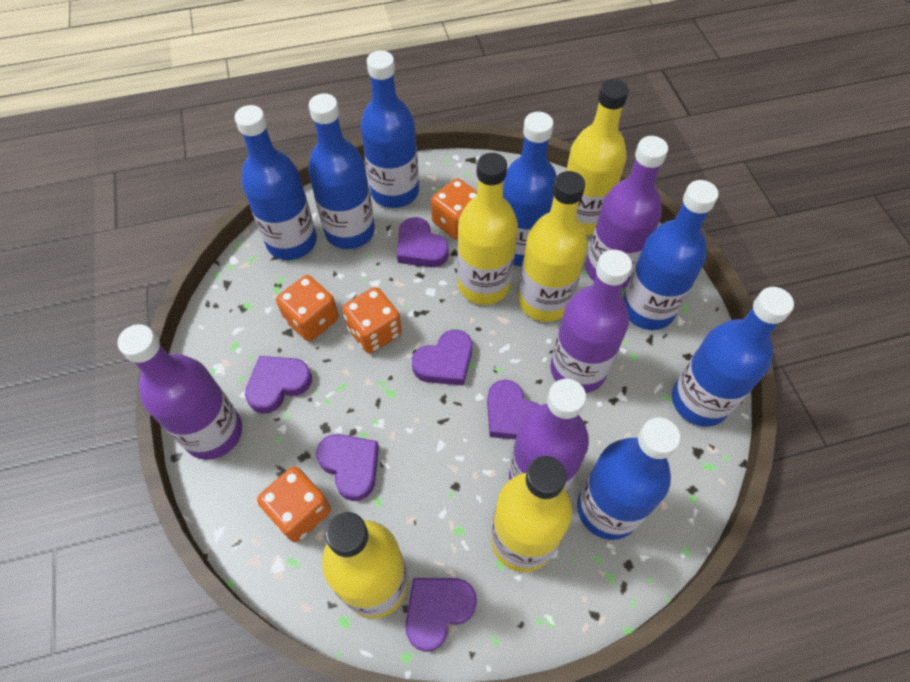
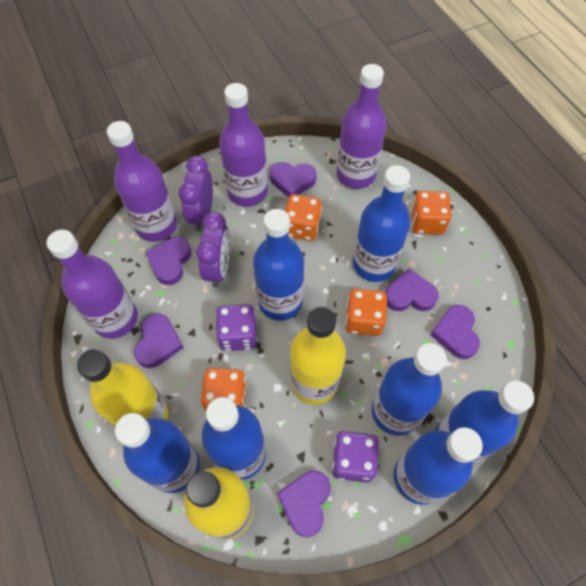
purple clock: 0 -> 2
purple dice: 0 -> 2
yellow bottle: 5 -> 3

